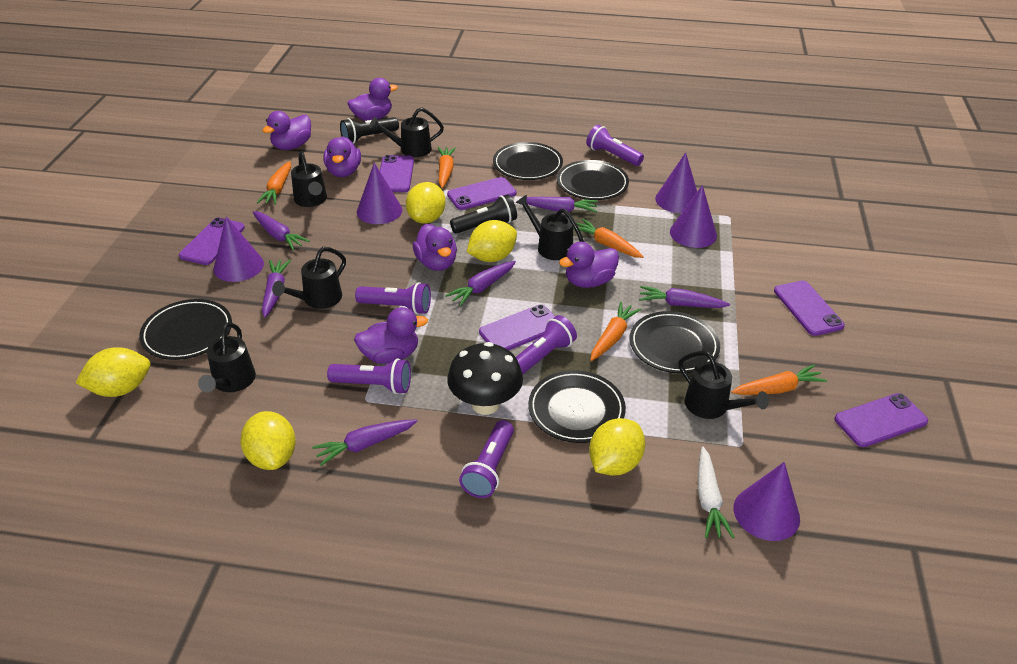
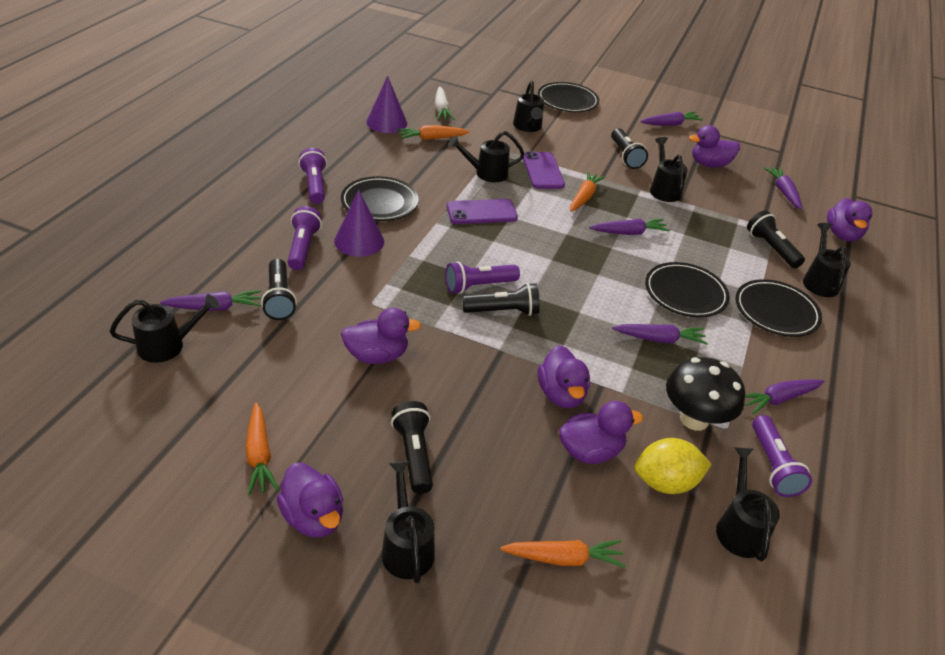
black flashlight: 2 -> 5
black plate: 5 -> 4
black watering can: 6 -> 7
orange carrot: 5 -> 4
purple cone: 5 -> 2
purple flashlight: 5 -> 4
purple phone: 6 -> 2
yellow lemon: 5 -> 1

